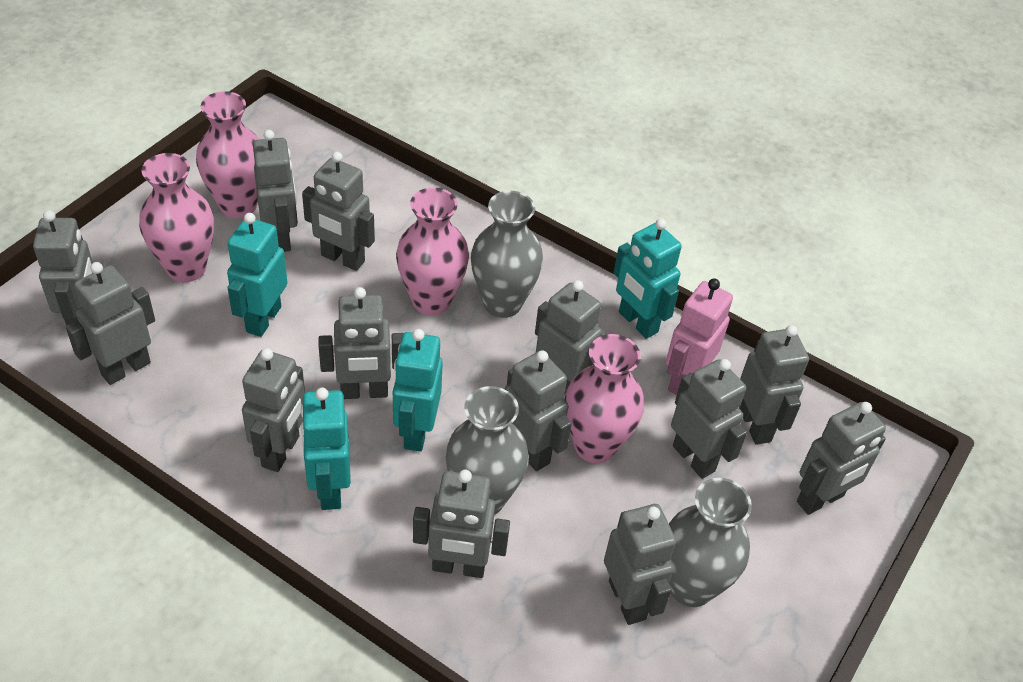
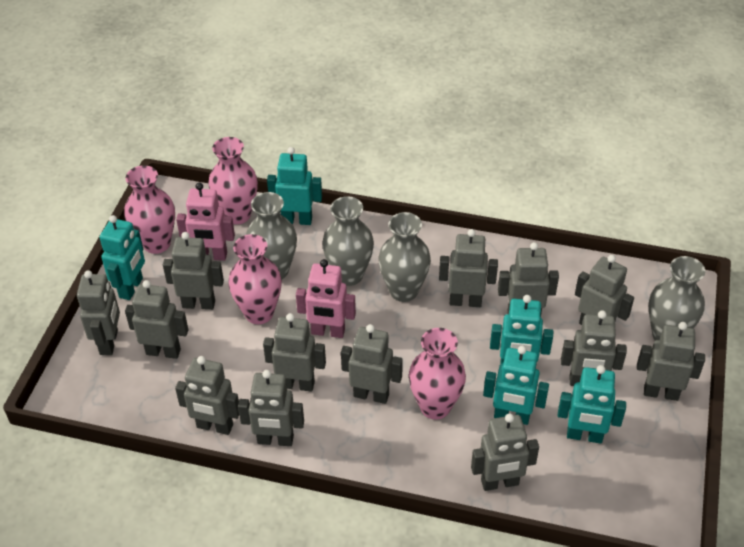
grey vase: 3 -> 4
pink robot: 1 -> 2
turquoise robot: 4 -> 5

